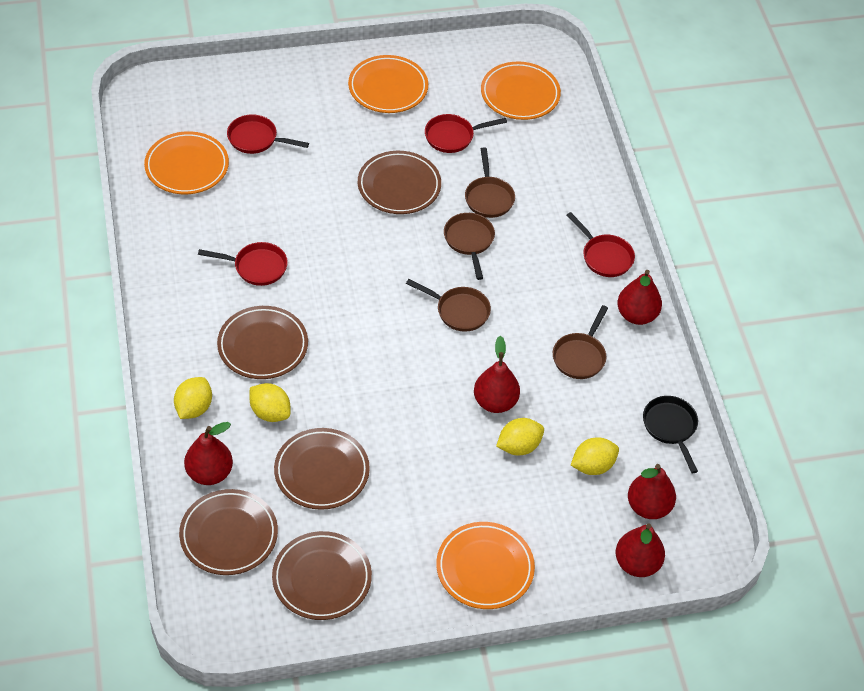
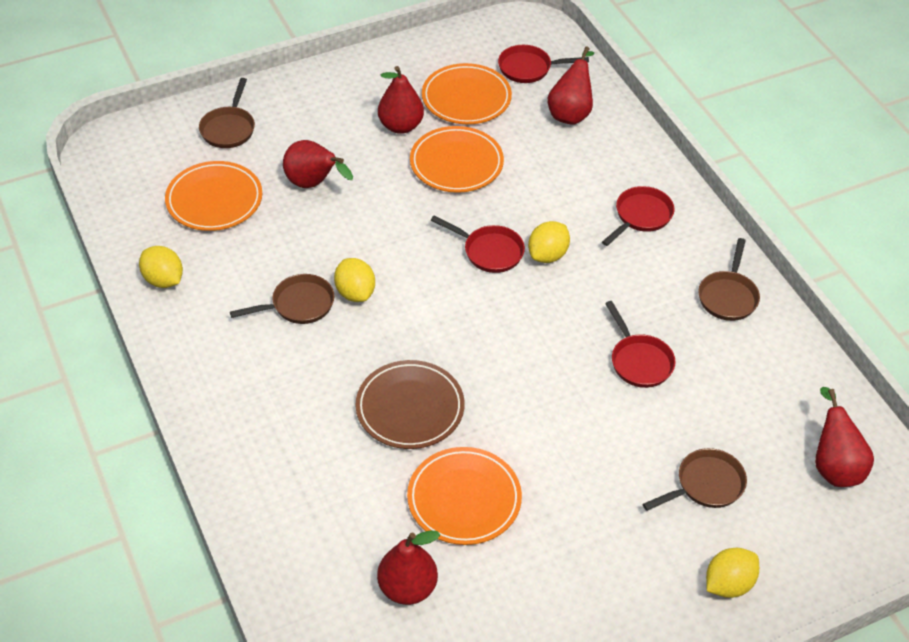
black pan: 1 -> 0
brown plate: 5 -> 1

